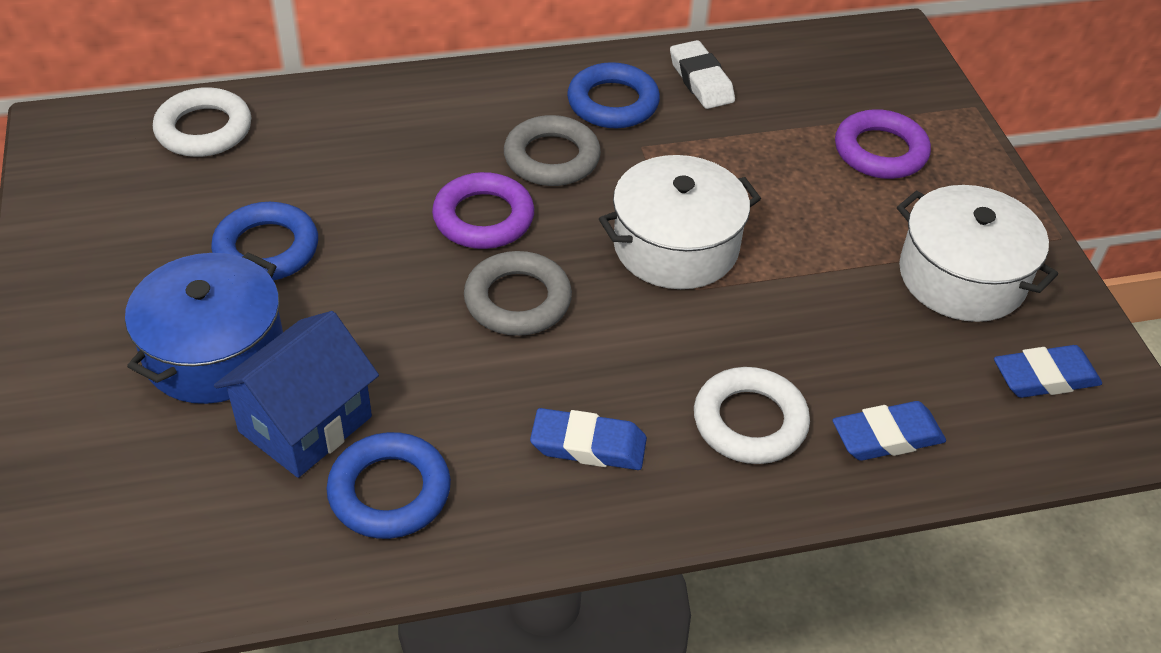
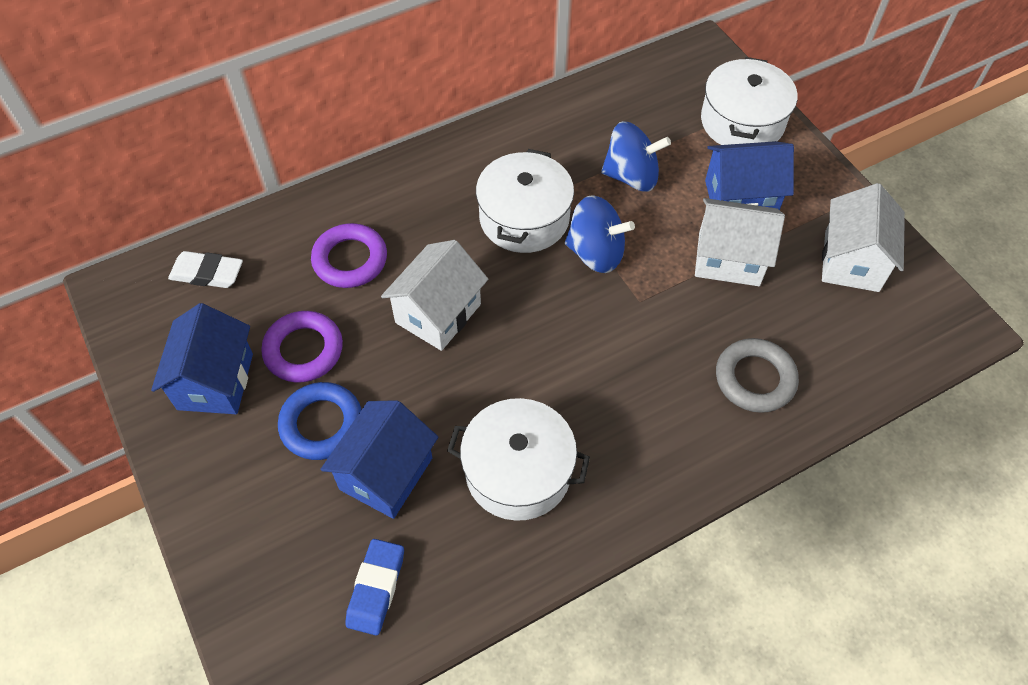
blue eraser: 3 -> 1
blue house: 1 -> 3
blue pot: 1 -> 0
blue ring: 3 -> 1
blue spinning top: 0 -> 2
grey ring: 2 -> 1
white house: 0 -> 3
white pot: 2 -> 3
white ring: 2 -> 0

